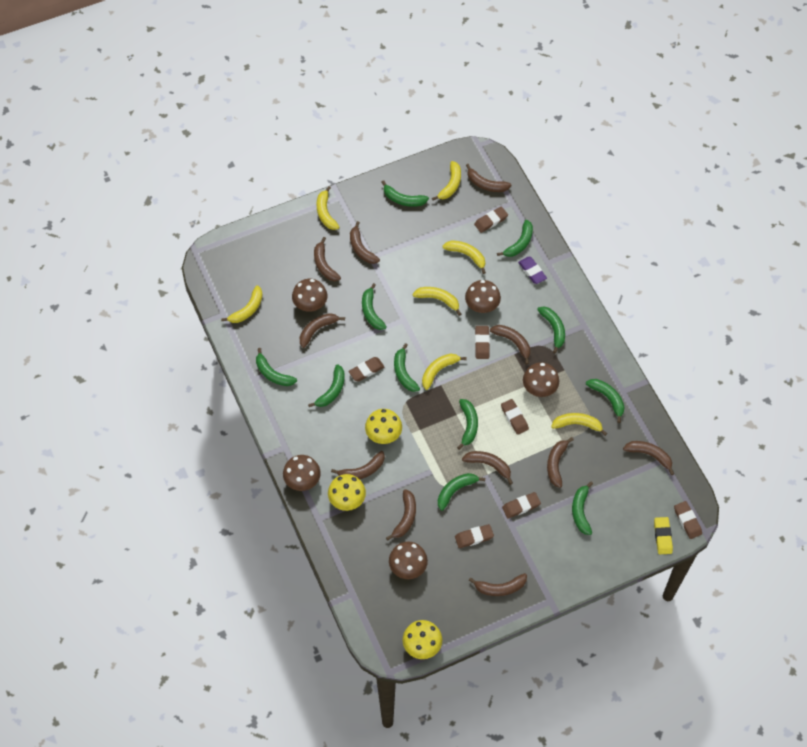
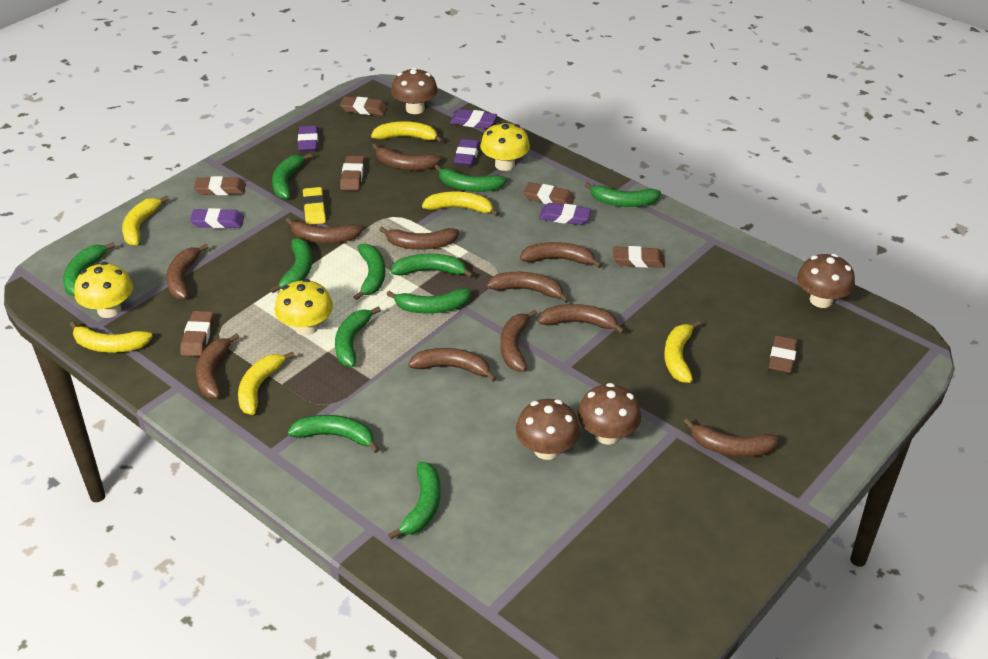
brown mushroom: 5 -> 4
purple eraser: 1 -> 5
yellow banana: 7 -> 6

